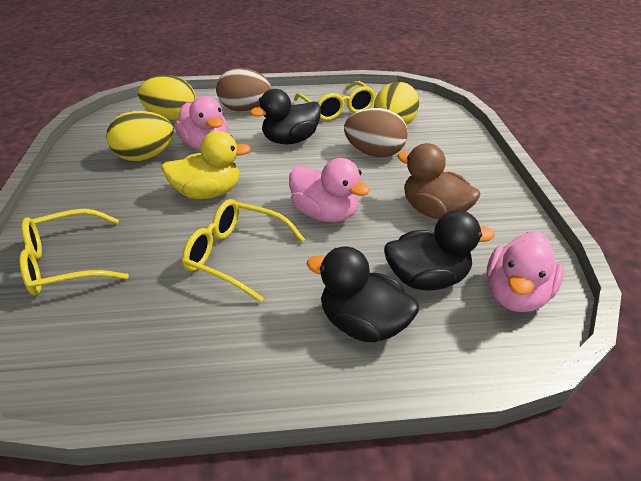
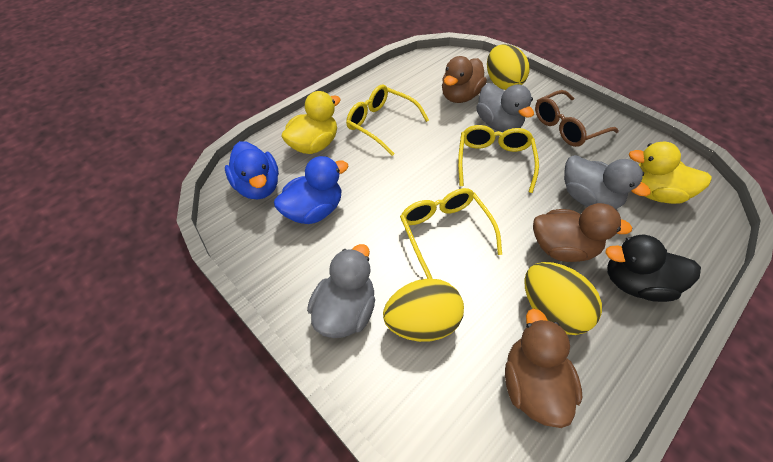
black duck: 3 -> 1
blue duck: 0 -> 2
brown duck: 1 -> 3
brown egg: 2 -> 0
brown glasses: 0 -> 1
grey duck: 0 -> 3
pink duck: 3 -> 0
yellow duck: 1 -> 2

